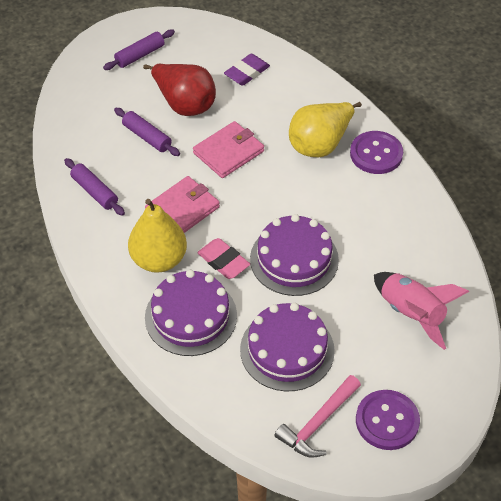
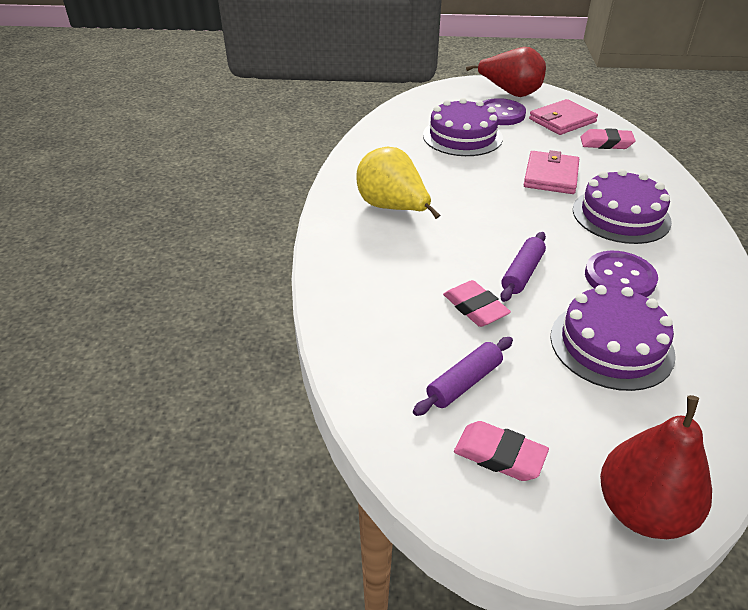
pink eraser: 1 -> 3
pink hammer: 1 -> 0
pink rocket: 1 -> 0
purple eraser: 1 -> 0
purple rolling pin: 3 -> 2
red pear: 1 -> 2
yellow pear: 2 -> 1

